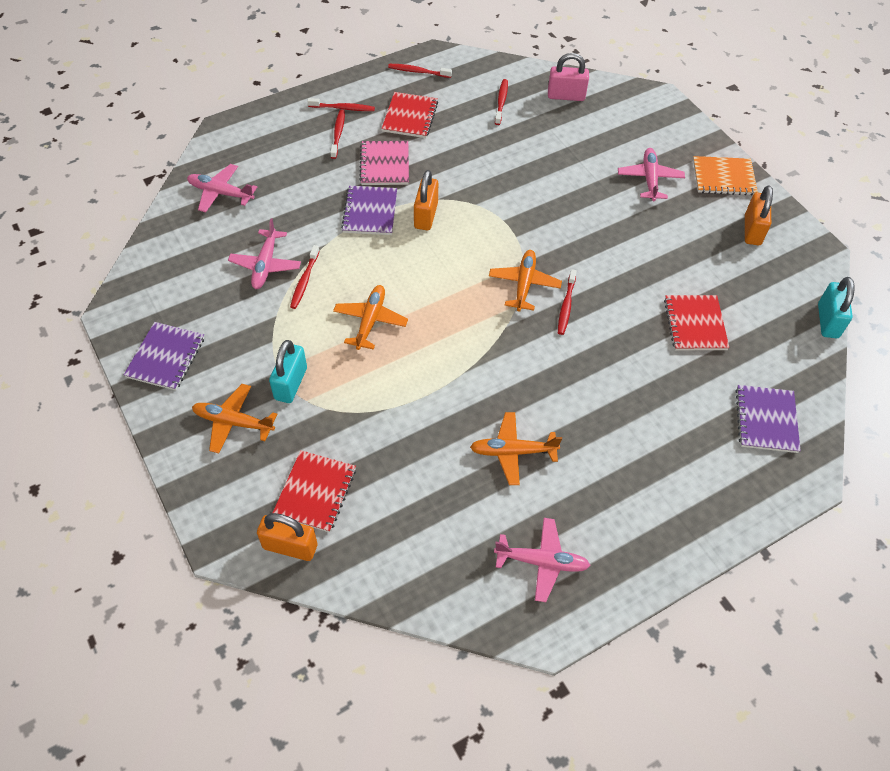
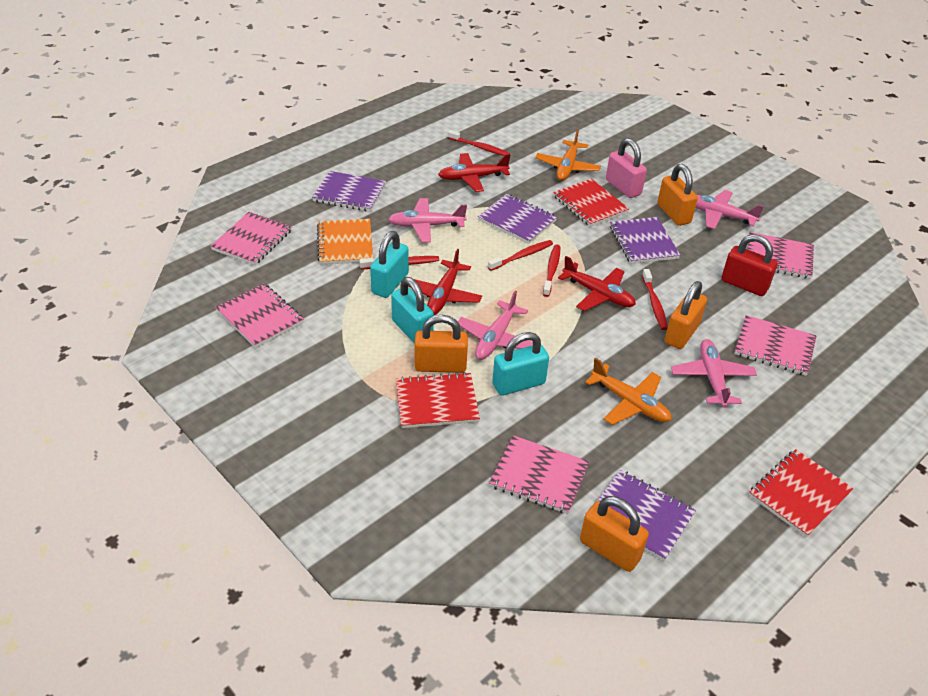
orange padlock: 3 -> 4
orange plane: 4 -> 2
pink notebook: 1 -> 5
purple notebook: 3 -> 4
red padlock: 0 -> 1
red plane: 0 -> 3
red toothbrush: 6 -> 5
turquoise padlock: 2 -> 3

